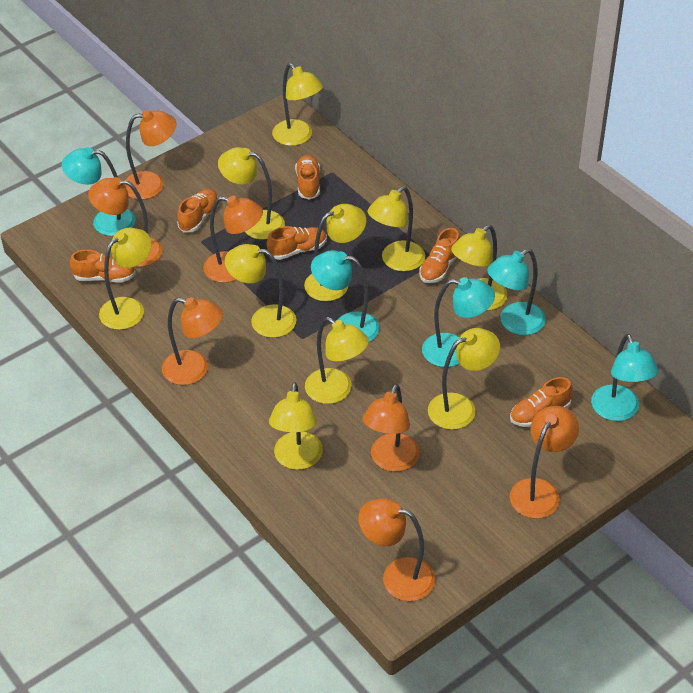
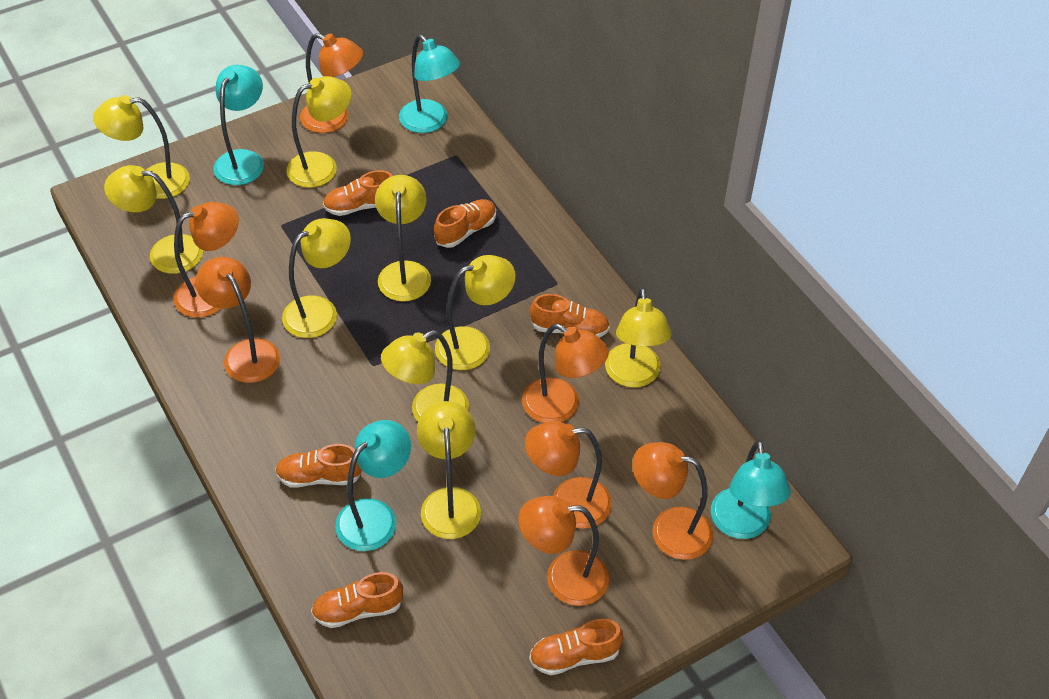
turquoise lamp: 5 -> 4
yellow lamp: 10 -> 9

